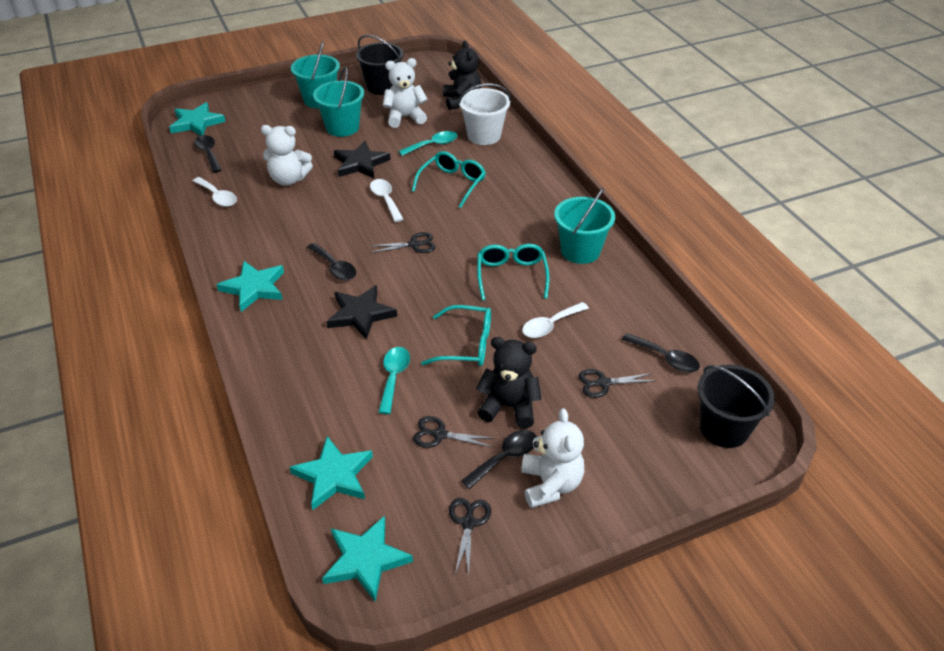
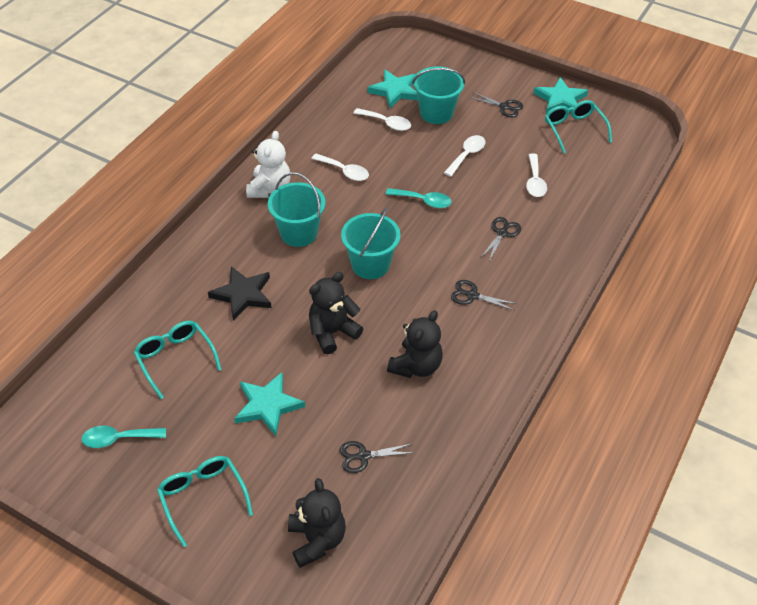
black bucket: 2 -> 0
black spoon: 4 -> 0
black star: 2 -> 1
black teddy bear: 2 -> 3
turquoise star: 4 -> 3
white bucket: 1 -> 0
white spoon: 3 -> 4
white teddy bear: 3 -> 1

